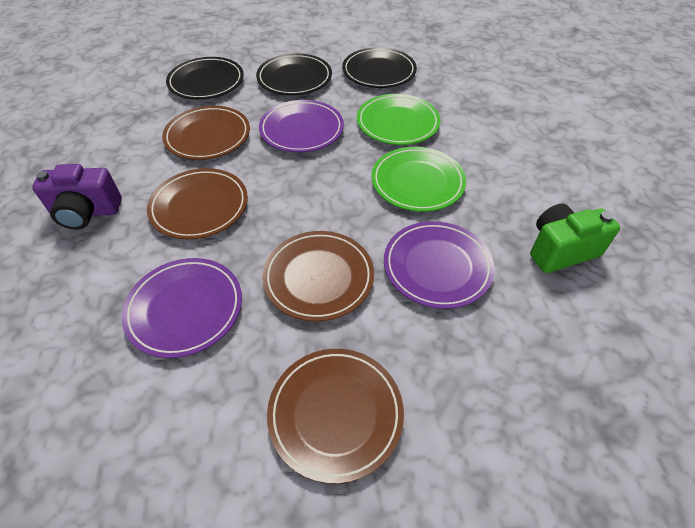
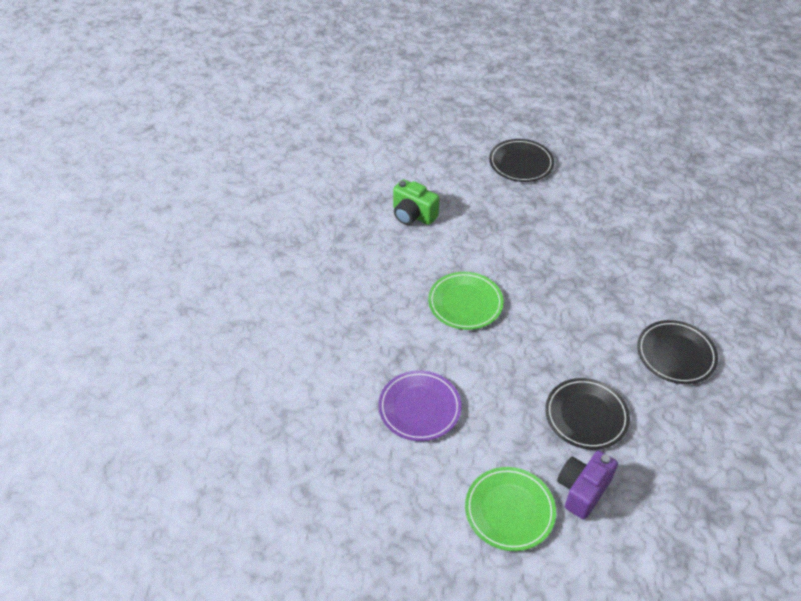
brown plate: 4 -> 0
purple plate: 3 -> 1

